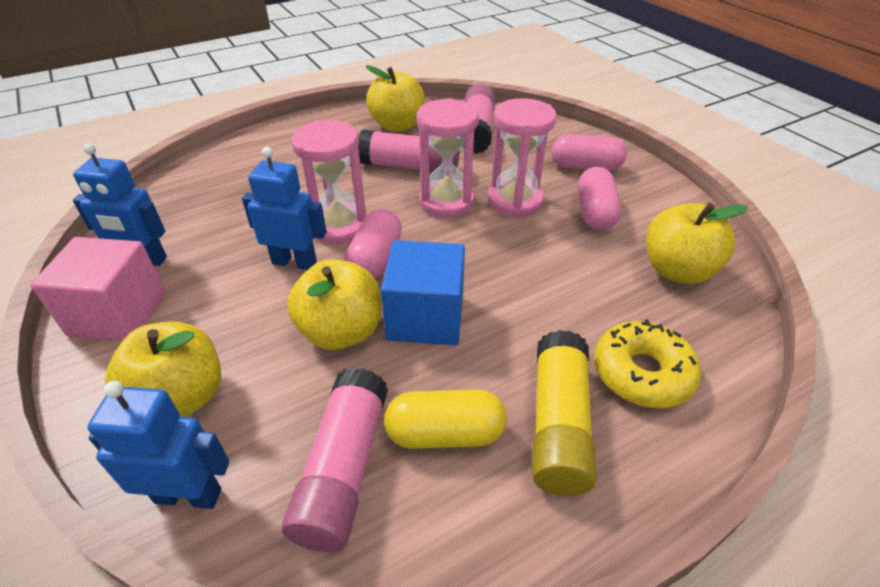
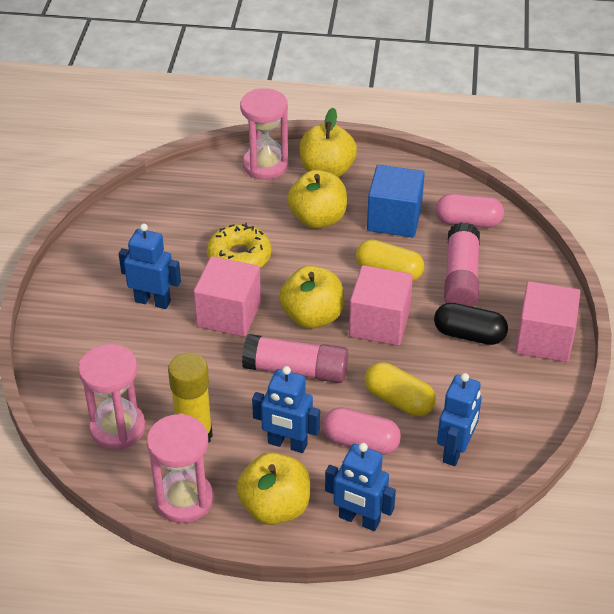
black capsule: 0 -> 1
blue robot: 3 -> 4
pink capsule: 3 -> 2
pink cube: 1 -> 3
pink glue stick: 3 -> 2
yellow capsule: 1 -> 2

